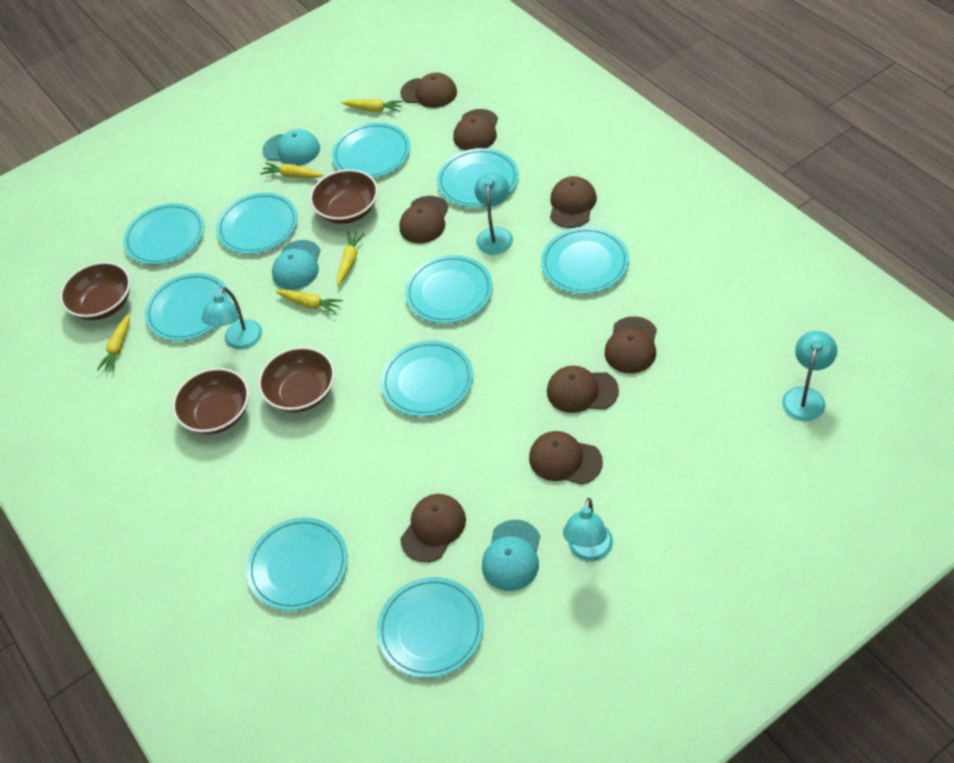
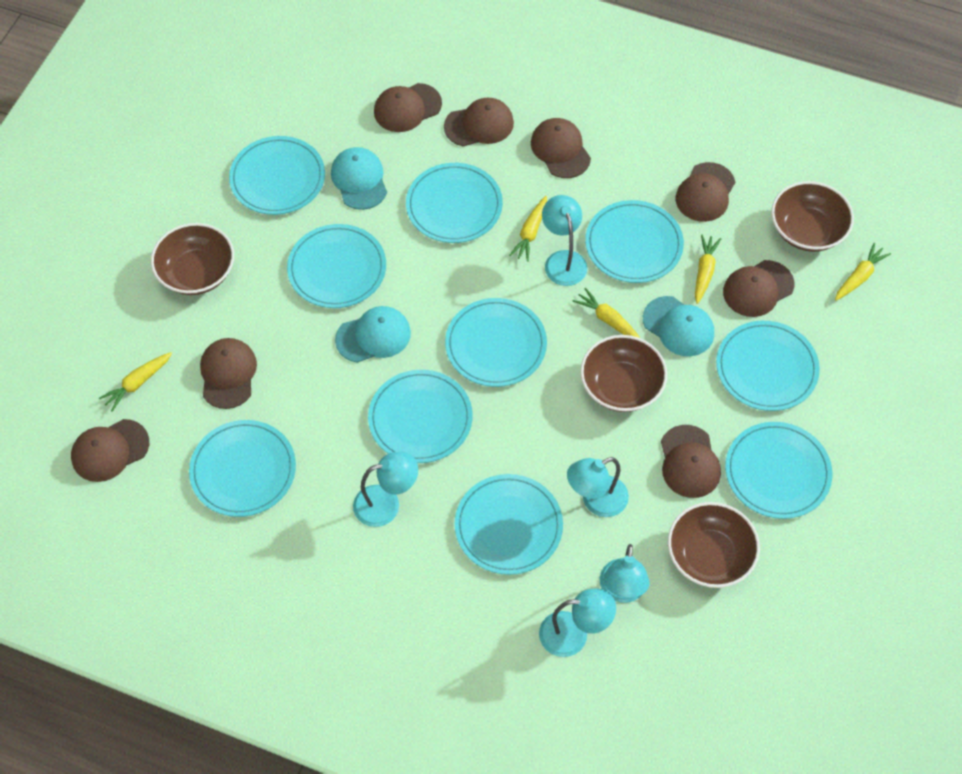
turquoise lamp: 4 -> 5

